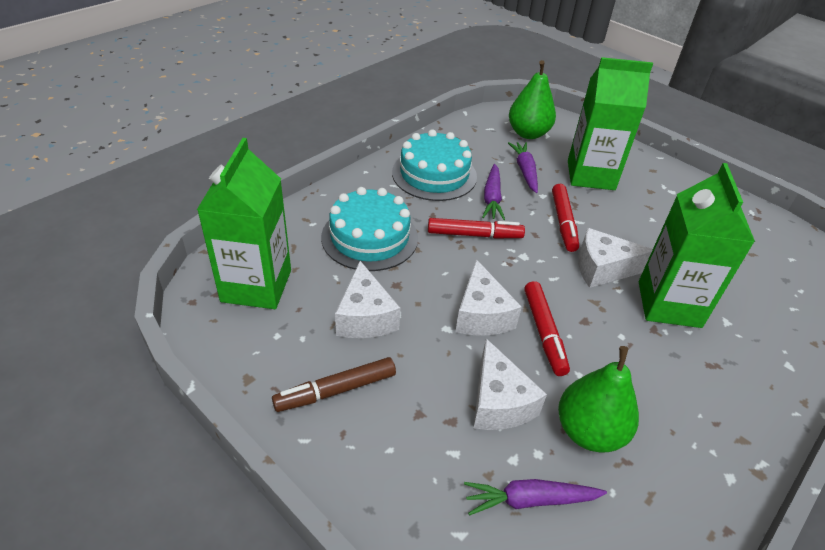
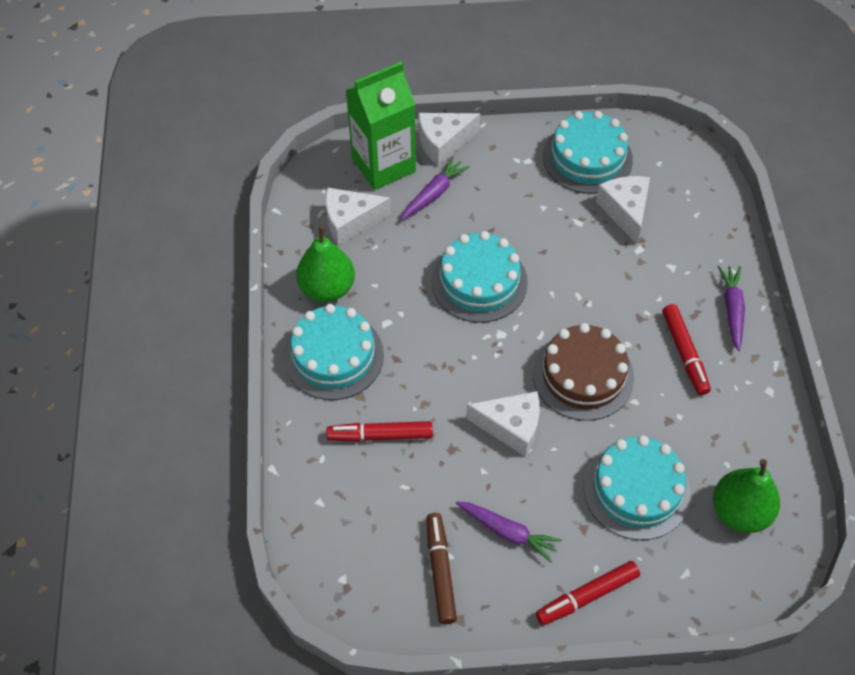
brown cake: 0 -> 1
green carton: 3 -> 1
turquoise cake: 2 -> 4

